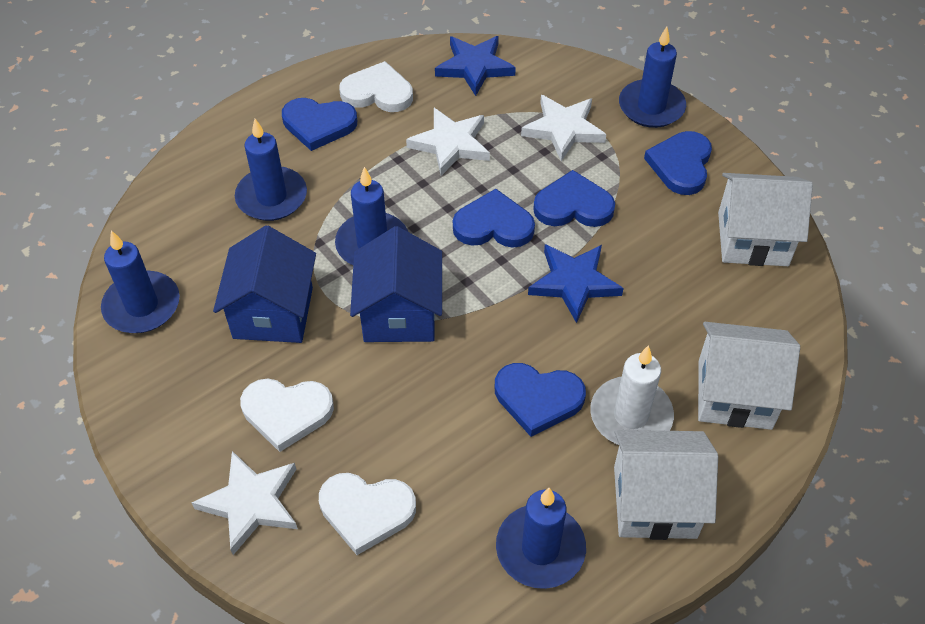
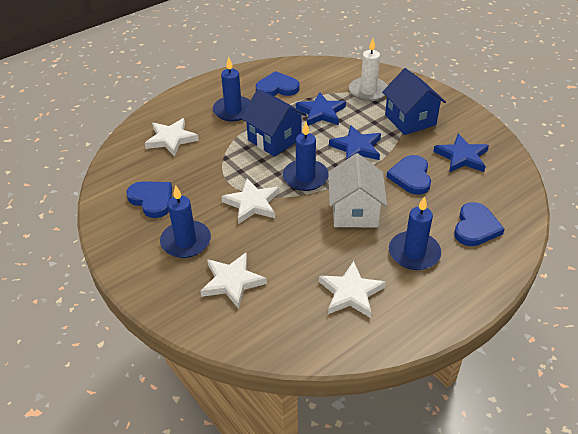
blue candle: 5 -> 4
blue heart: 5 -> 4
blue star: 2 -> 3
white heart: 3 -> 0
white house: 3 -> 1
white star: 3 -> 4

